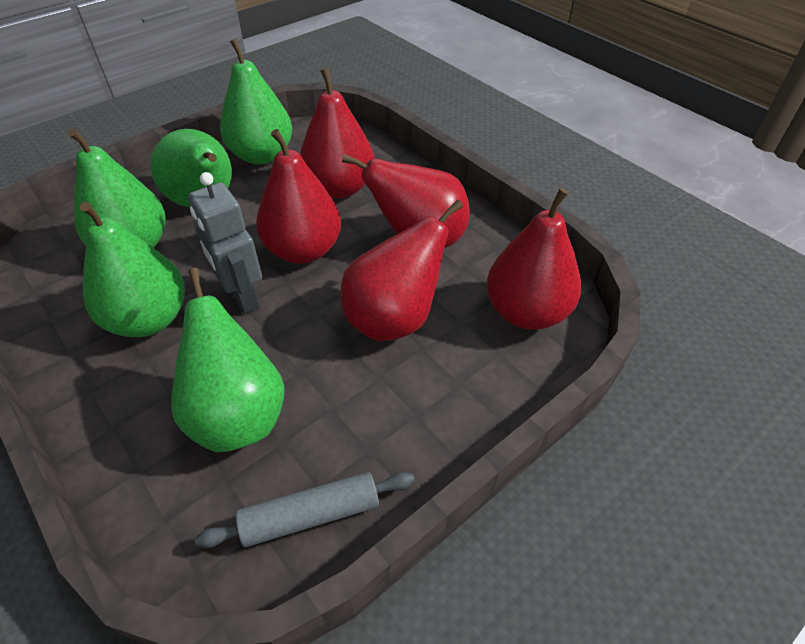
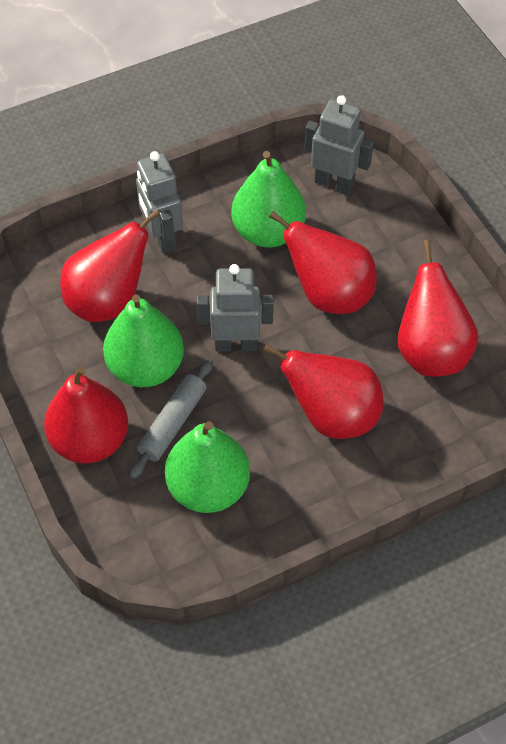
green pear: 5 -> 3
grey robot: 1 -> 3

